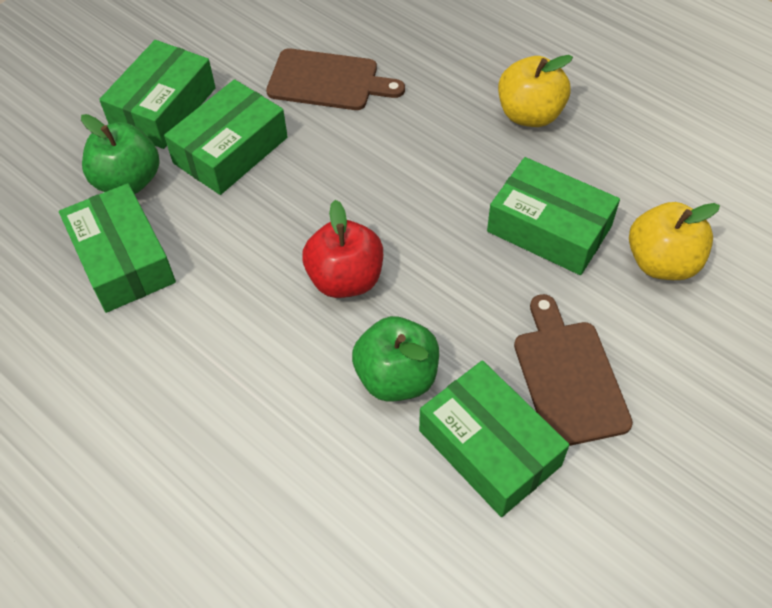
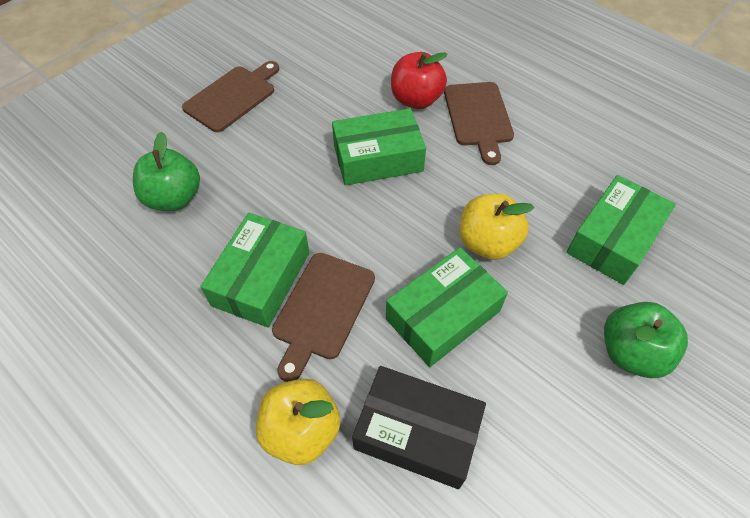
black box: 0 -> 1
brown cutting board: 2 -> 3
green box: 5 -> 4

